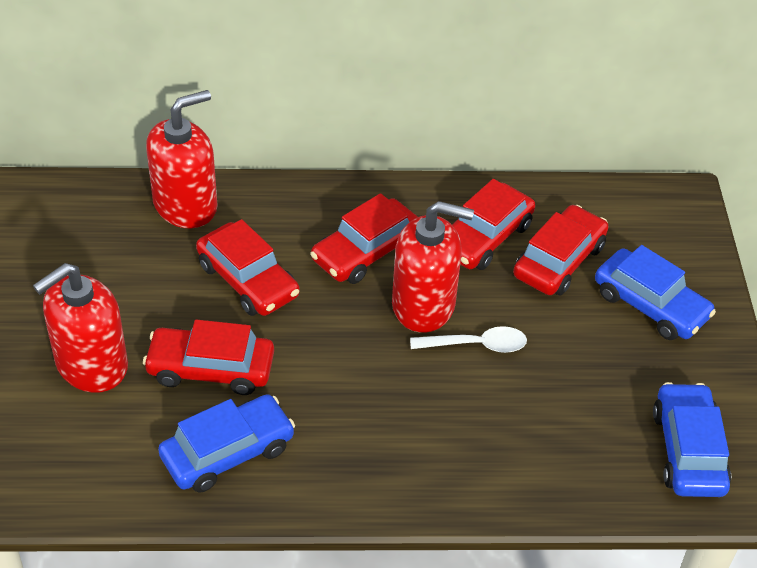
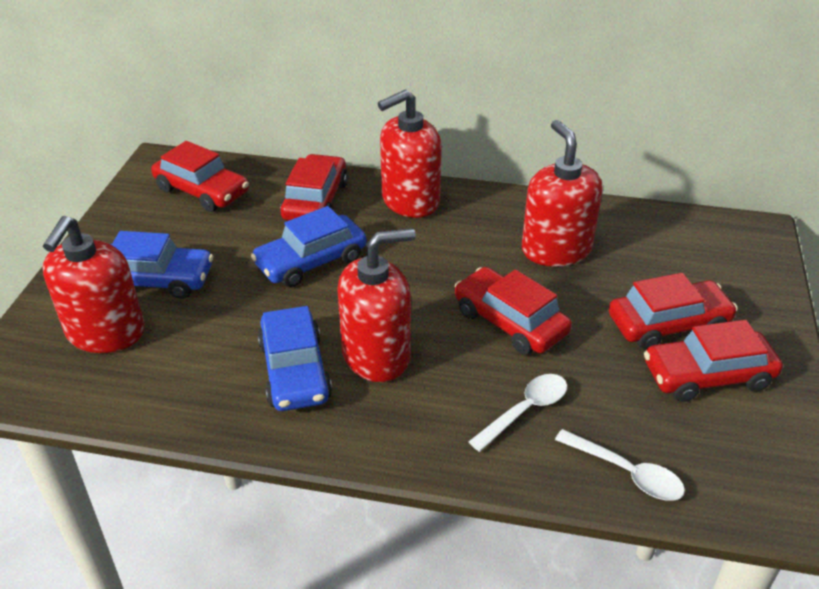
red soap dispenser: 3 -> 4
white spoon: 1 -> 2

